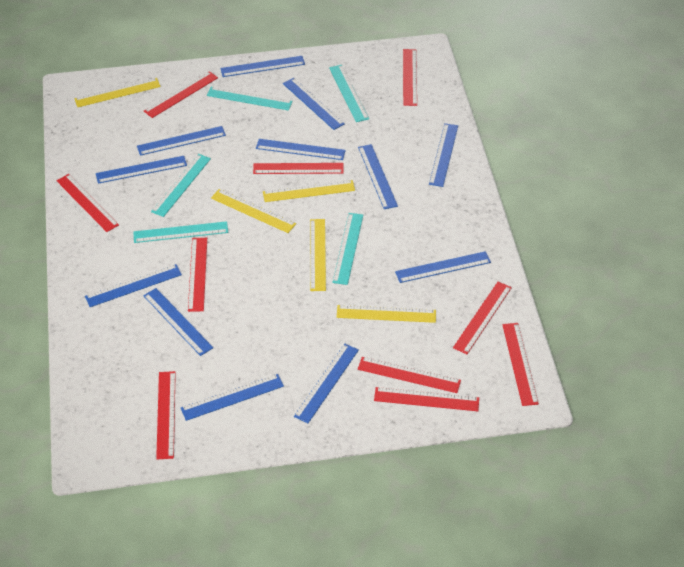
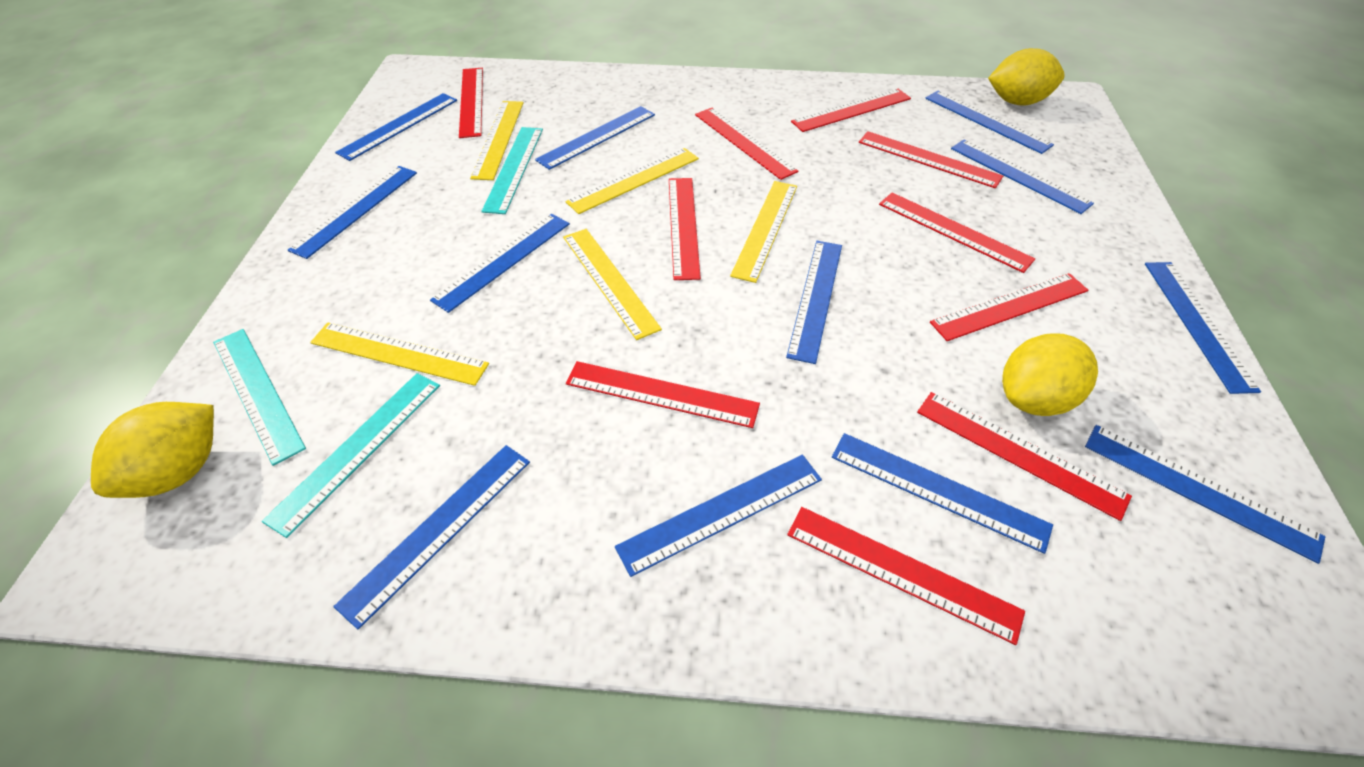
turquoise ruler: 5 -> 3
yellow lemon: 0 -> 3

